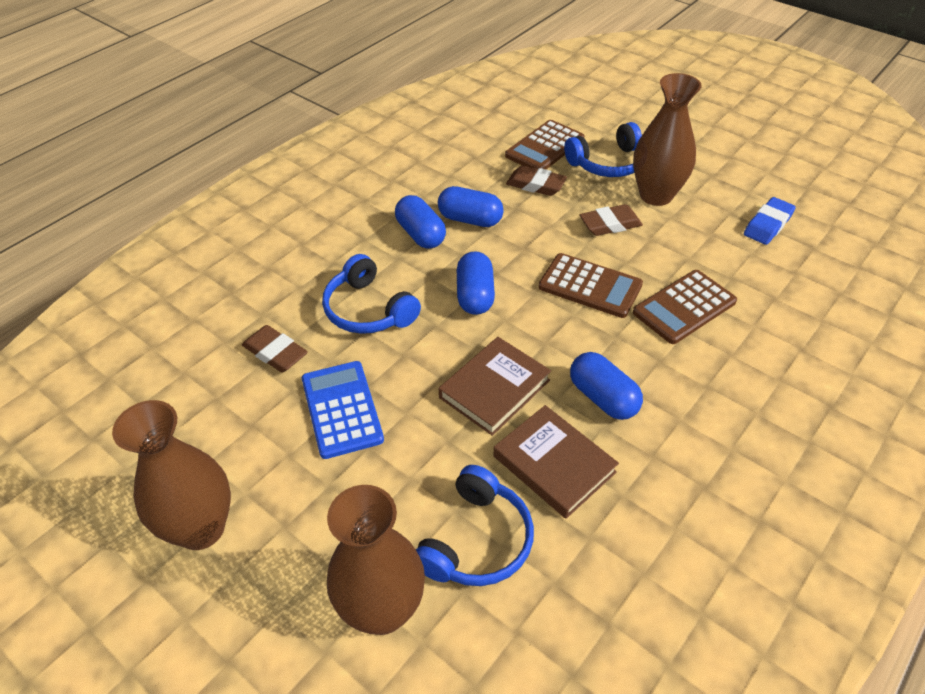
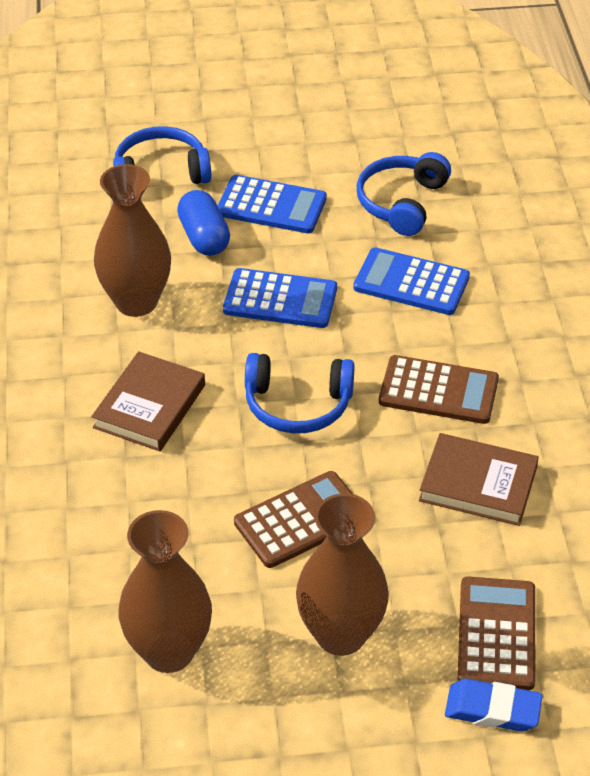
blue calculator: 1 -> 3
blue capsule: 4 -> 1
brown eraser: 3 -> 0

